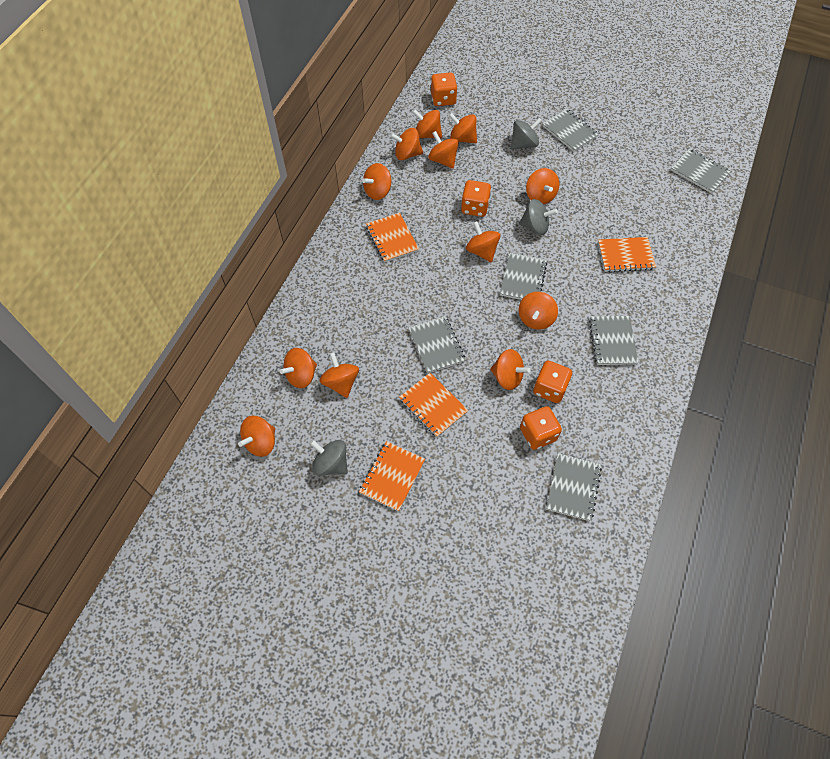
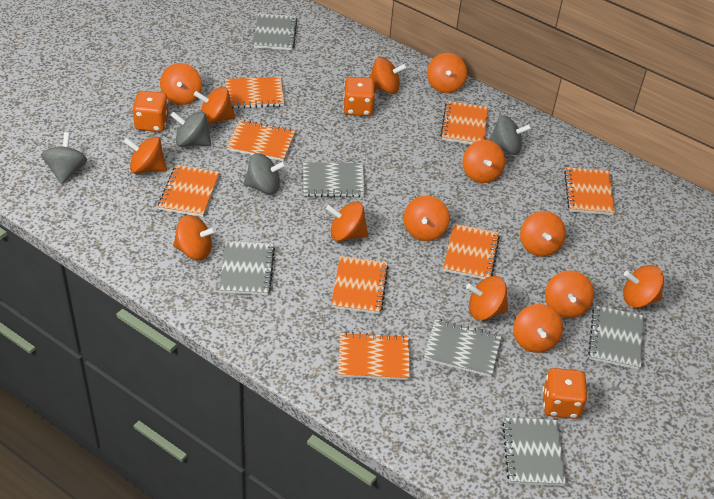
grey spinning top: 3 -> 4
orange dice: 4 -> 3
orange notebook: 4 -> 8
orange spinning top: 12 -> 14

